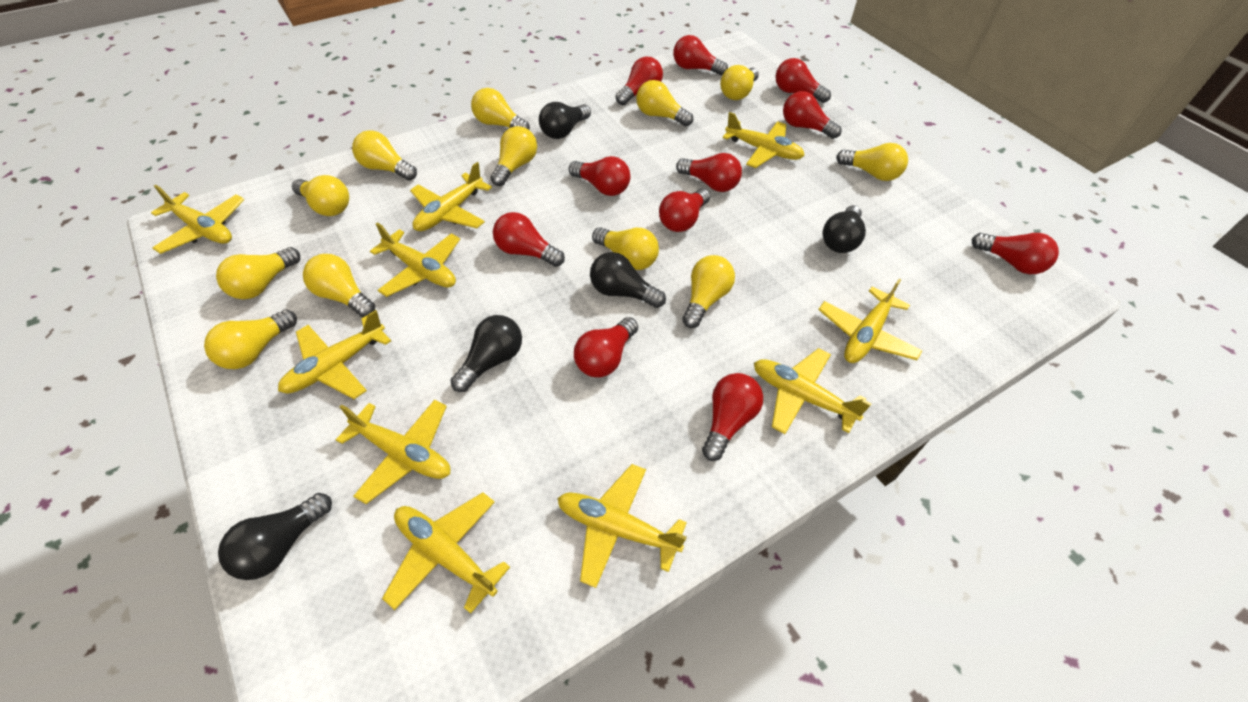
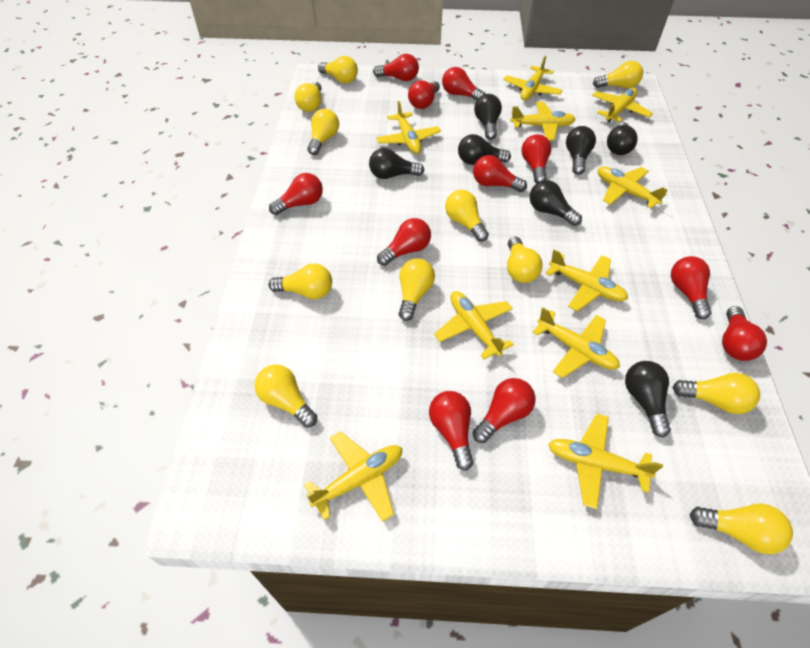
black light bulb: 5 -> 7
yellow light bulb: 12 -> 11

